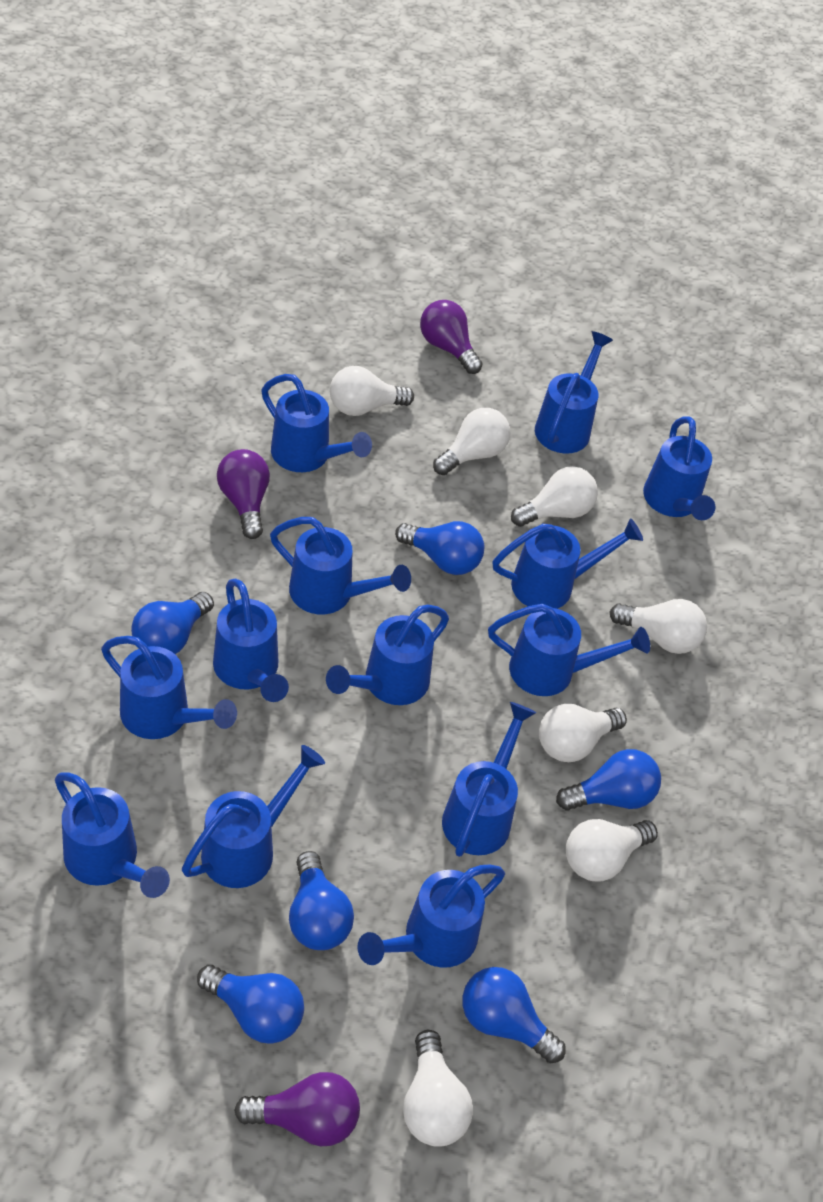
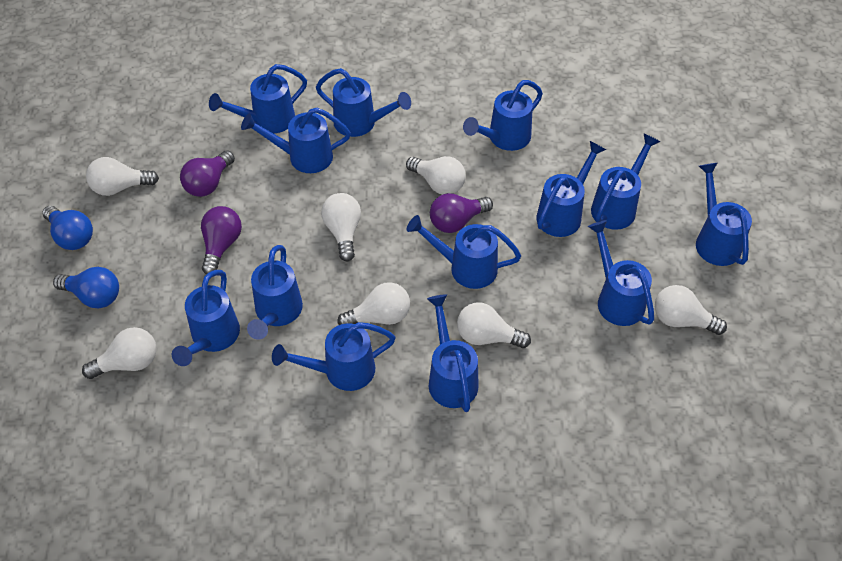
blue light bulb: 6 -> 2

